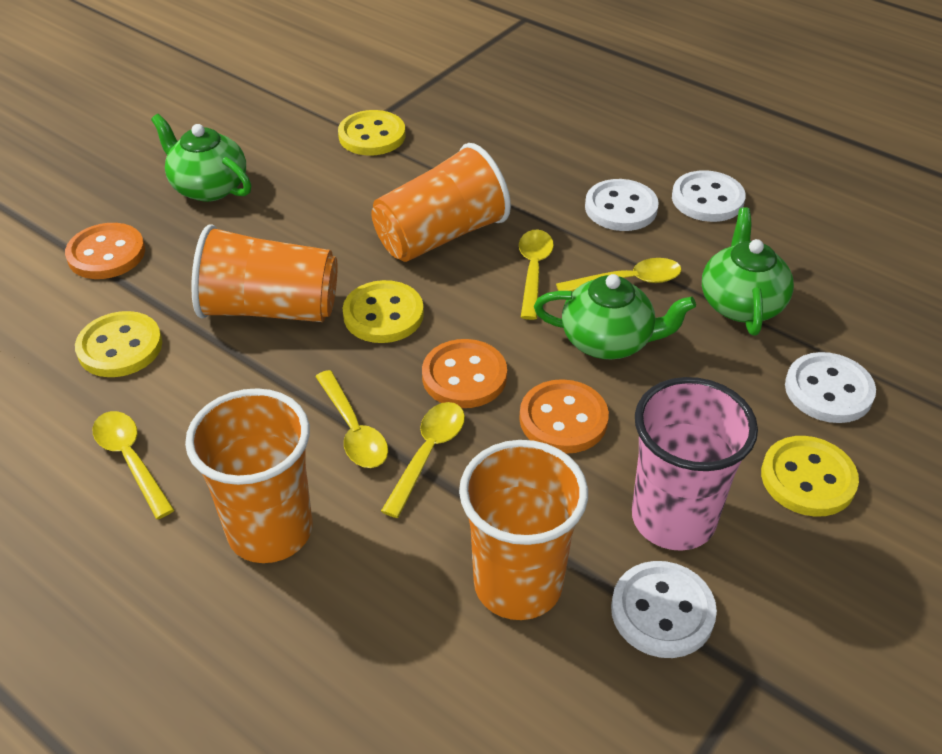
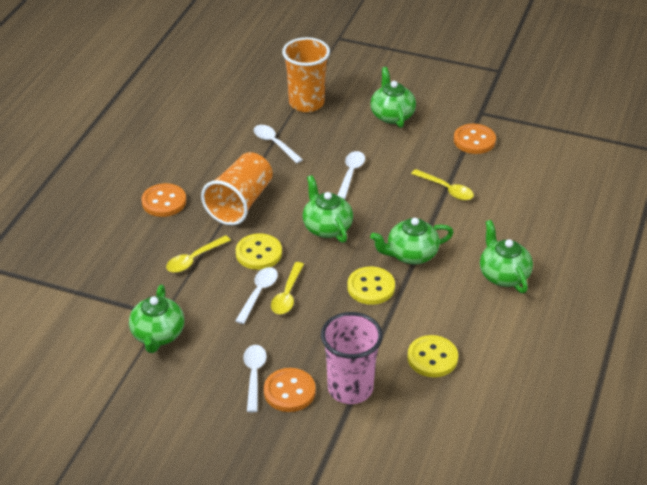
green teapot: 3 -> 5
orange cup: 4 -> 2
white button: 4 -> 0
white spoon: 0 -> 4
yellow button: 4 -> 3
yellow spoon: 5 -> 3

